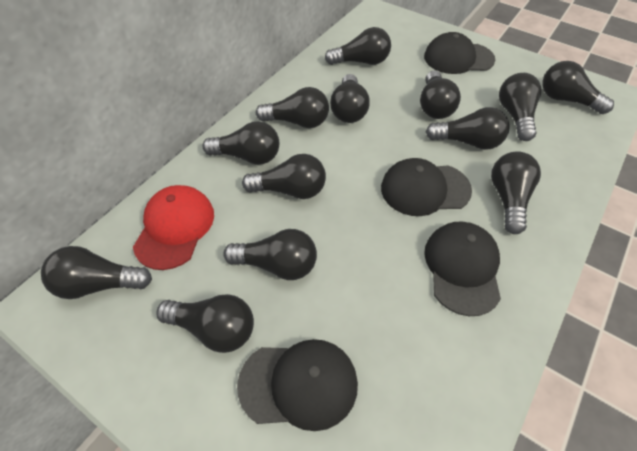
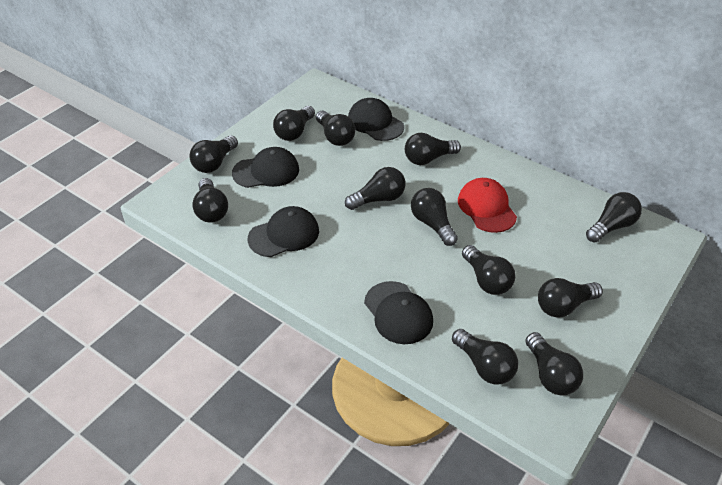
black light bulb: 13 -> 12

